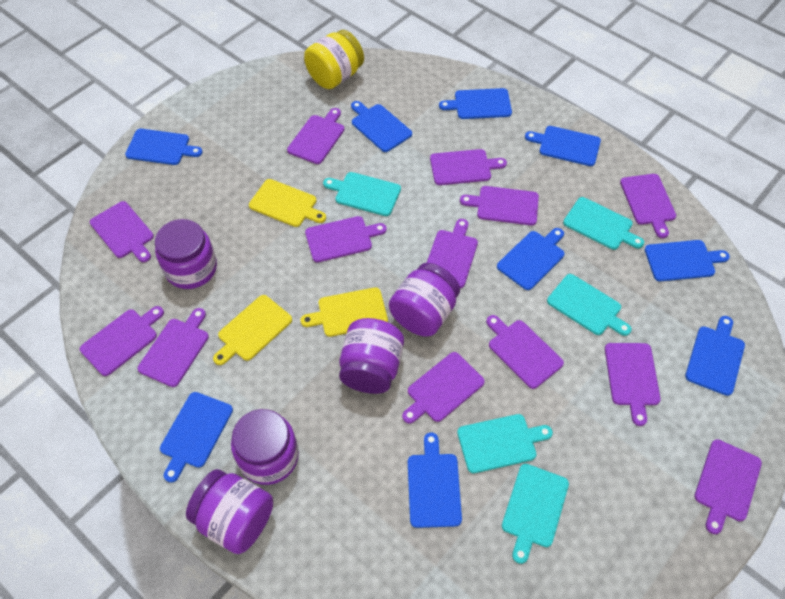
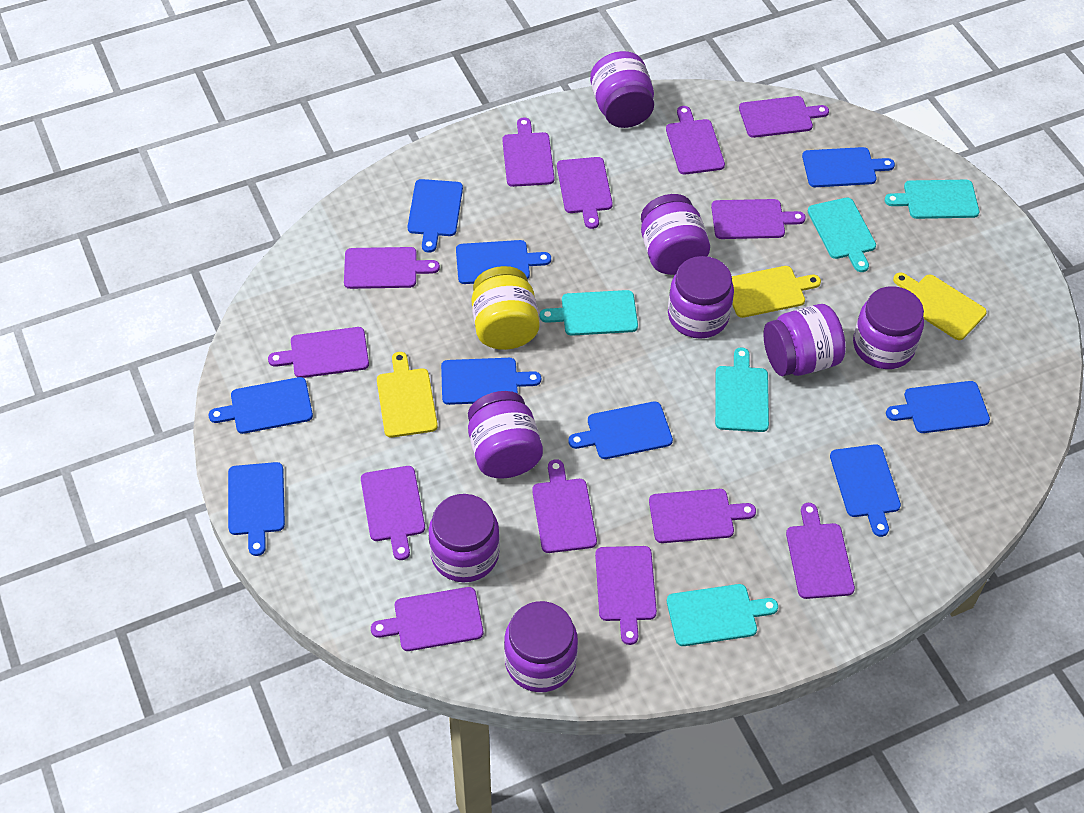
purple jar: 5 -> 8

